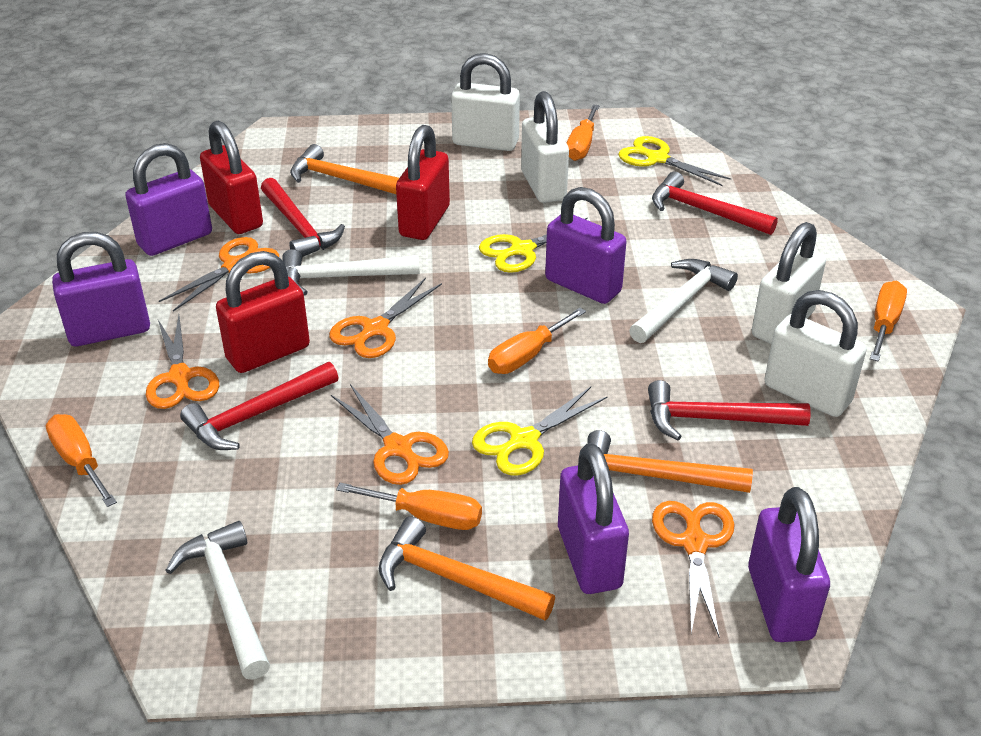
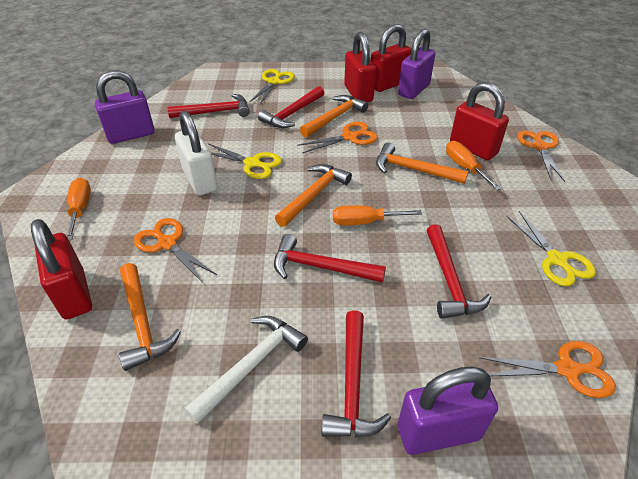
orange hammer: 3 -> 4
orange scissors: 5 -> 4
orange screwdriver: 5 -> 3
purple padlock: 5 -> 3
red hammer: 4 -> 5
red padlock: 3 -> 4
white hammer: 3 -> 1
white padlock: 4 -> 1

